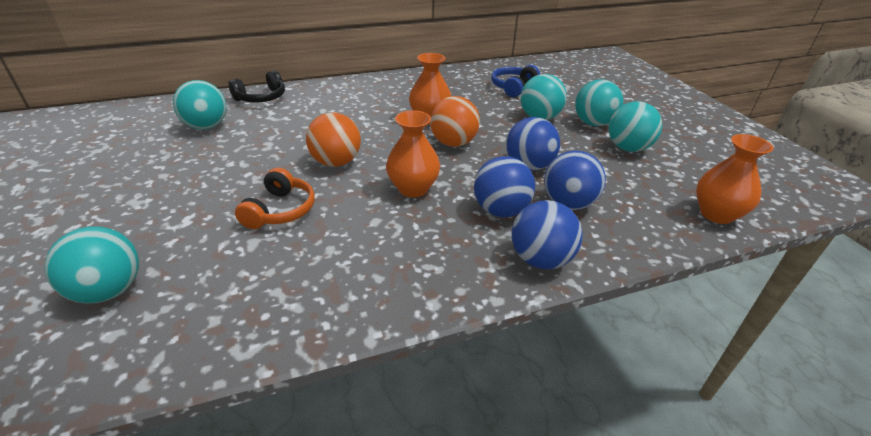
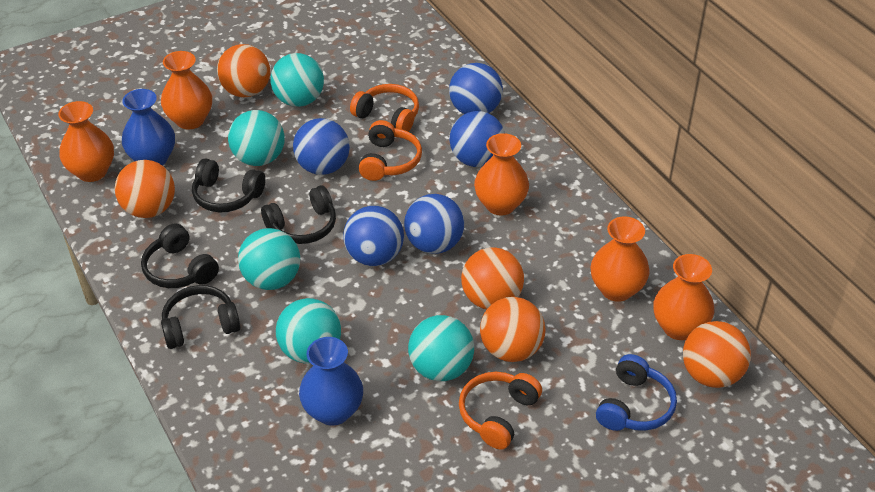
black headphones: 1 -> 4
blue ball: 4 -> 5
blue vase: 0 -> 2
orange ball: 2 -> 5
orange headphones: 1 -> 3
orange vase: 3 -> 5

